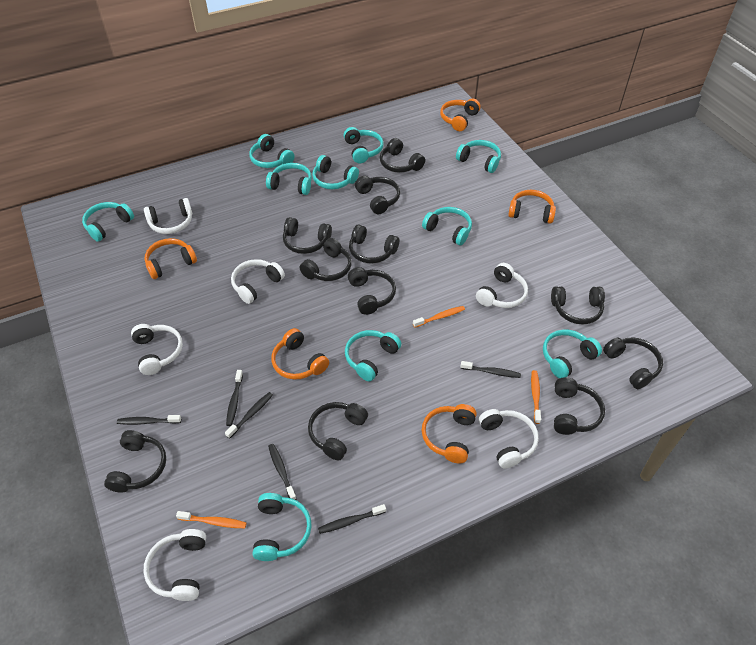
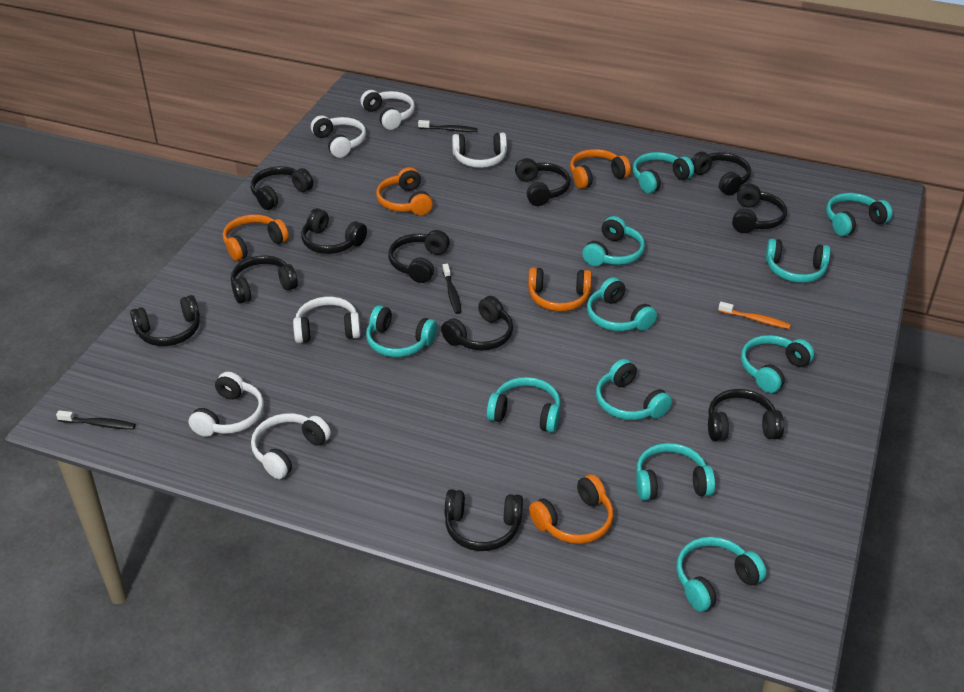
black toothbrush: 6 -> 3
orange toothbrush: 3 -> 1
turquoise headphones: 10 -> 11

